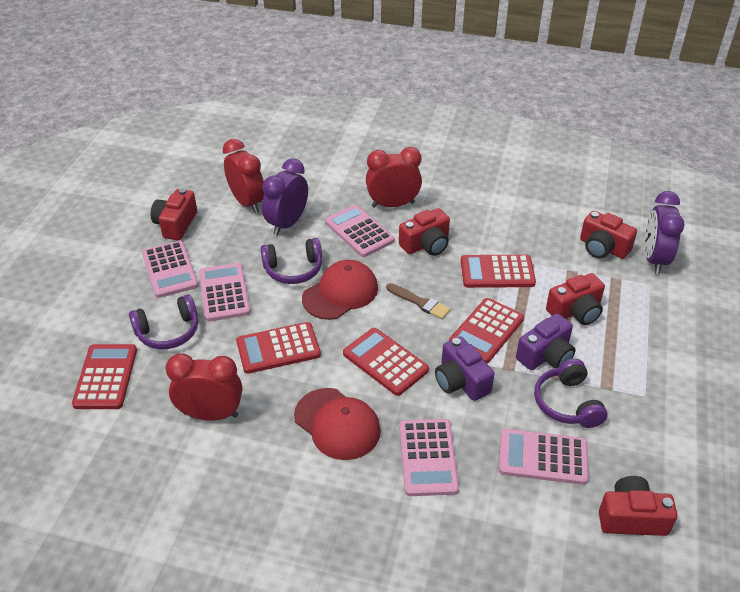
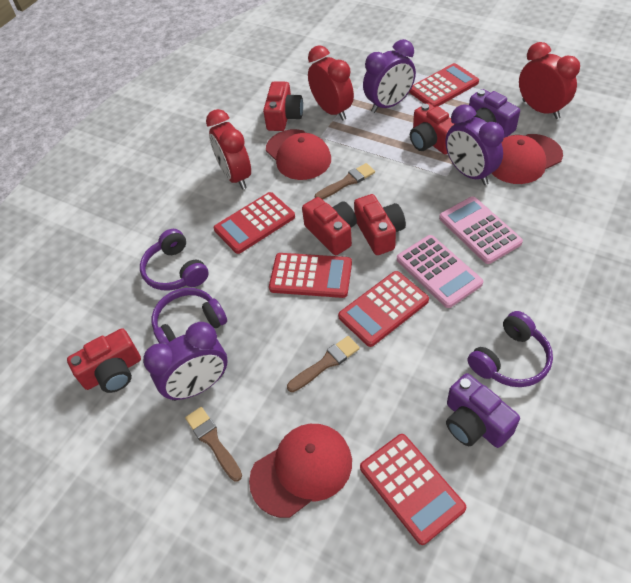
brown brush: 1 -> 3
pink calculator: 5 -> 2
purple clock: 2 -> 3
red cap: 2 -> 3

